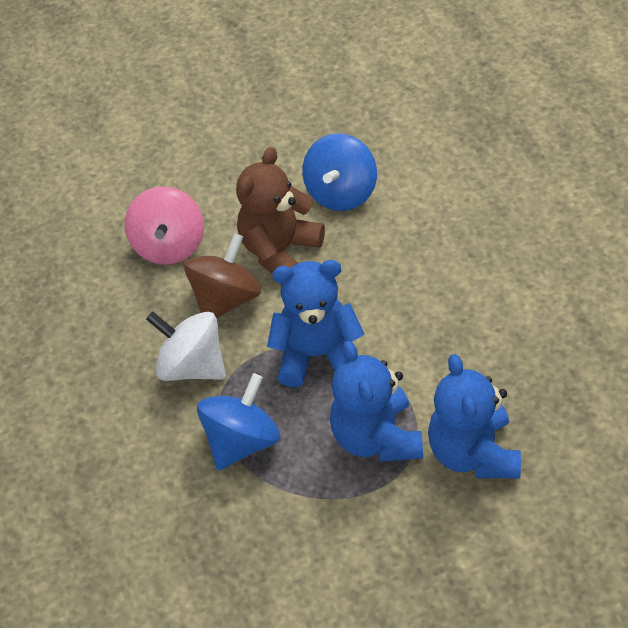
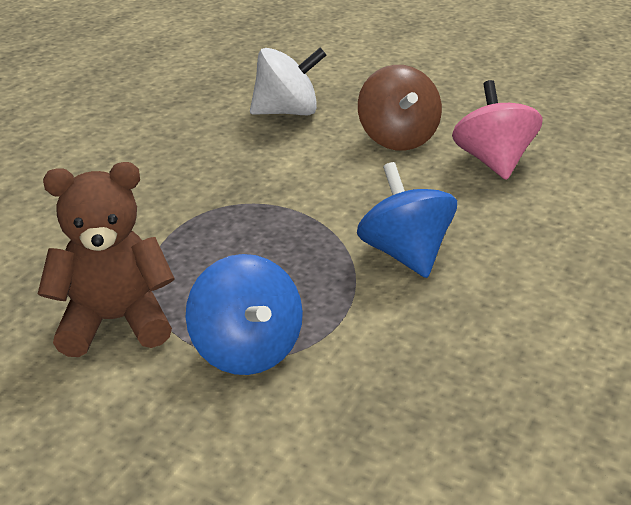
blue teddy bear: 3 -> 0

